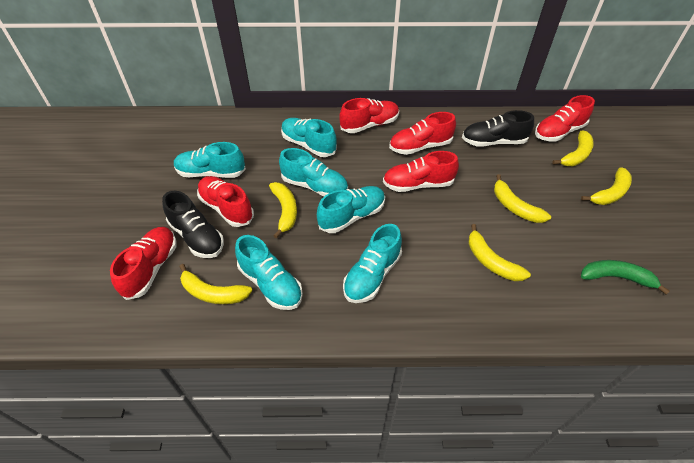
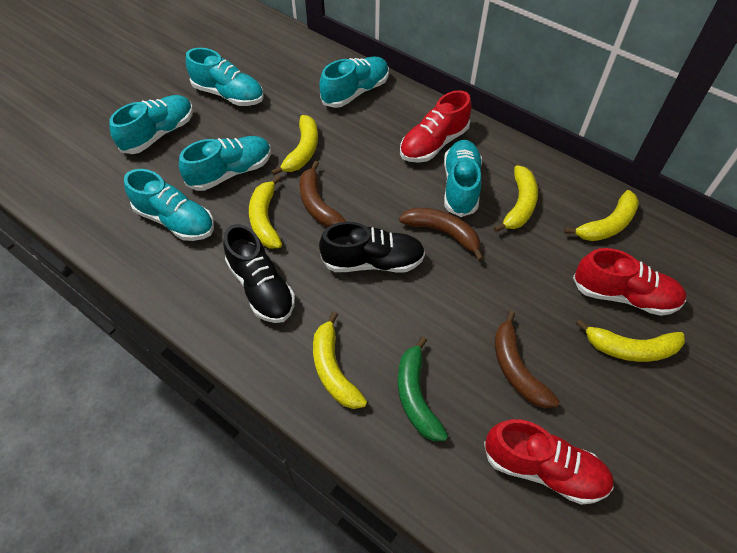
brown banana: 0 -> 3
red shoe: 6 -> 3

